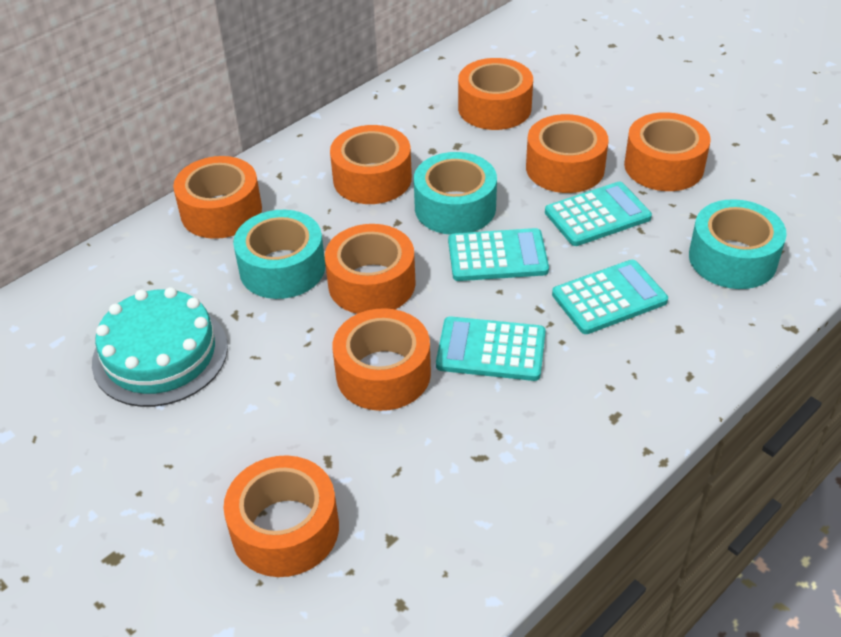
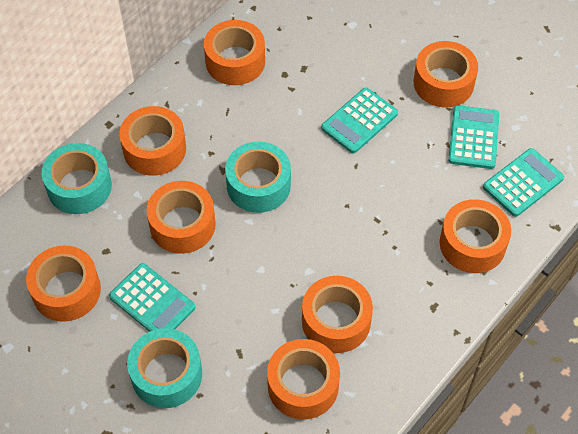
turquoise cake: 1 -> 0

